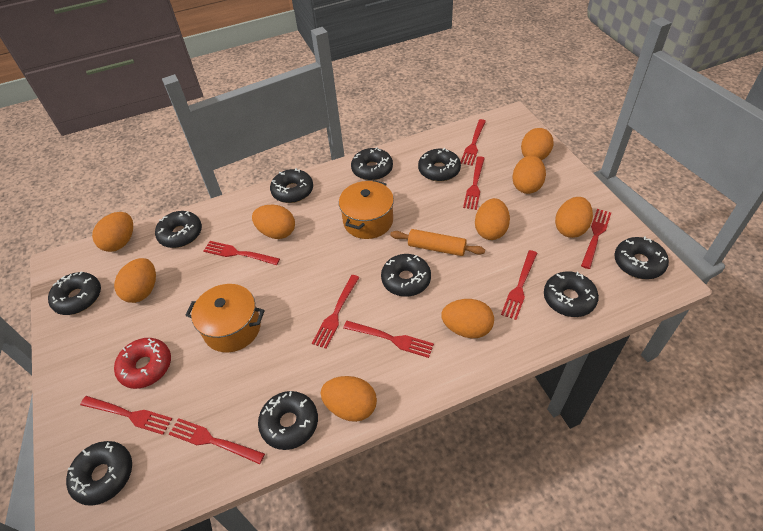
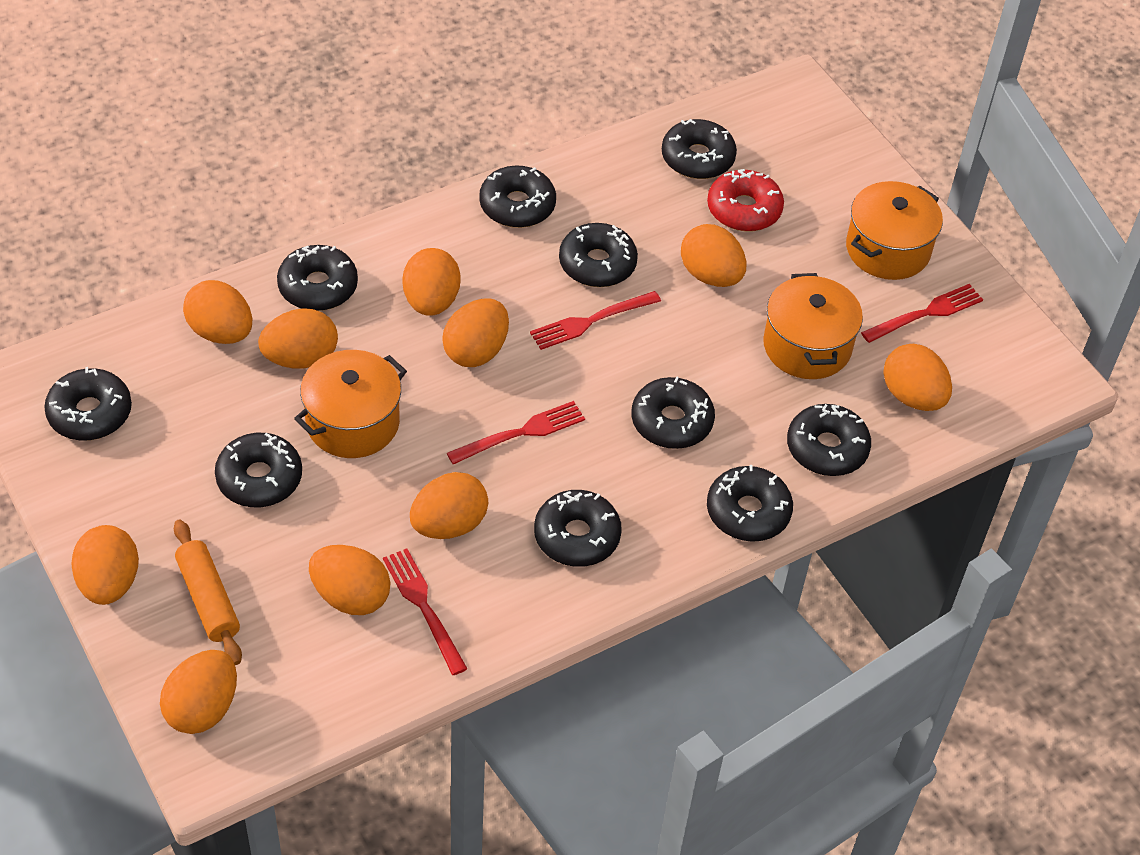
orange egg: 9 -> 10
orange pot: 2 -> 3
red fork: 9 -> 4

